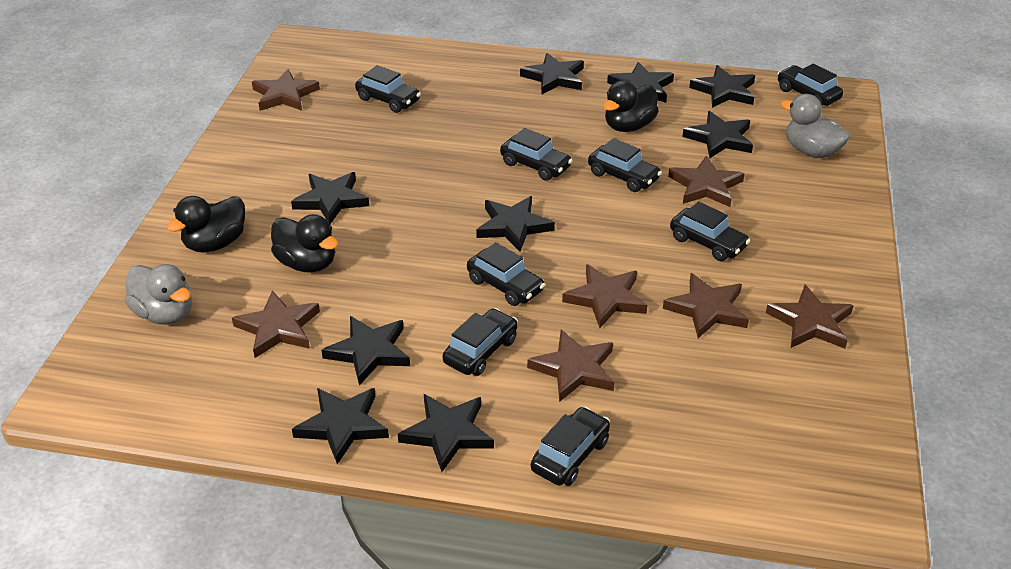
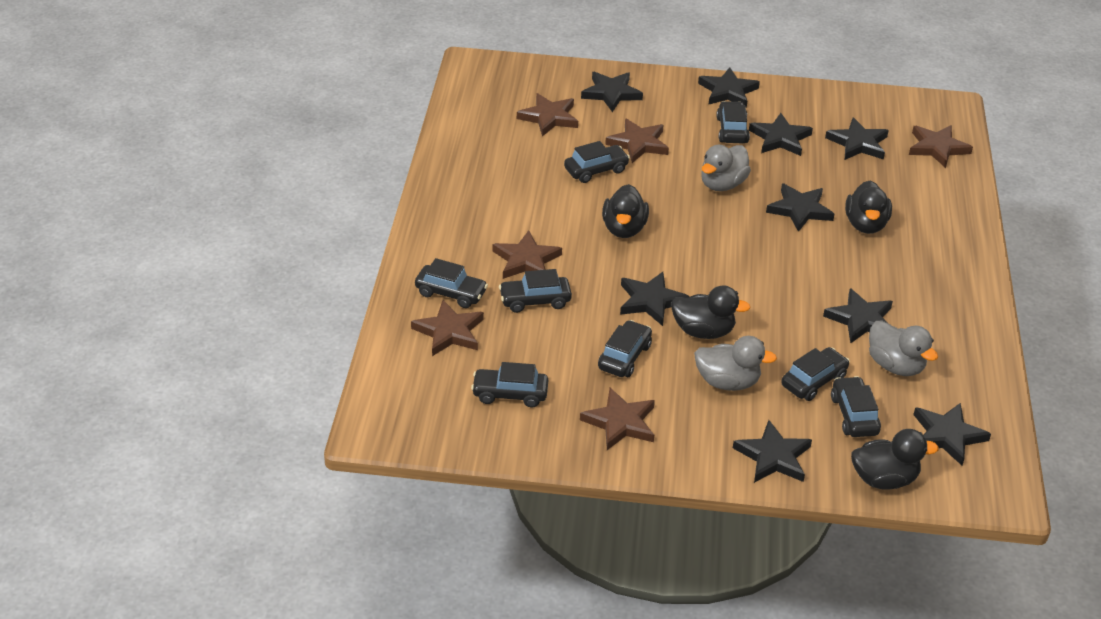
black duck: 3 -> 4
brown star: 7 -> 6
grey duck: 2 -> 3

